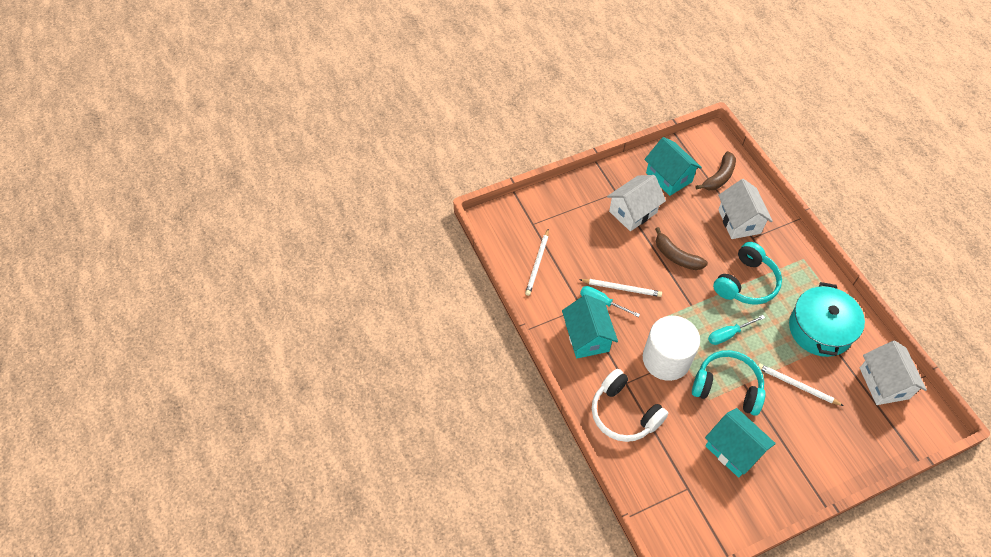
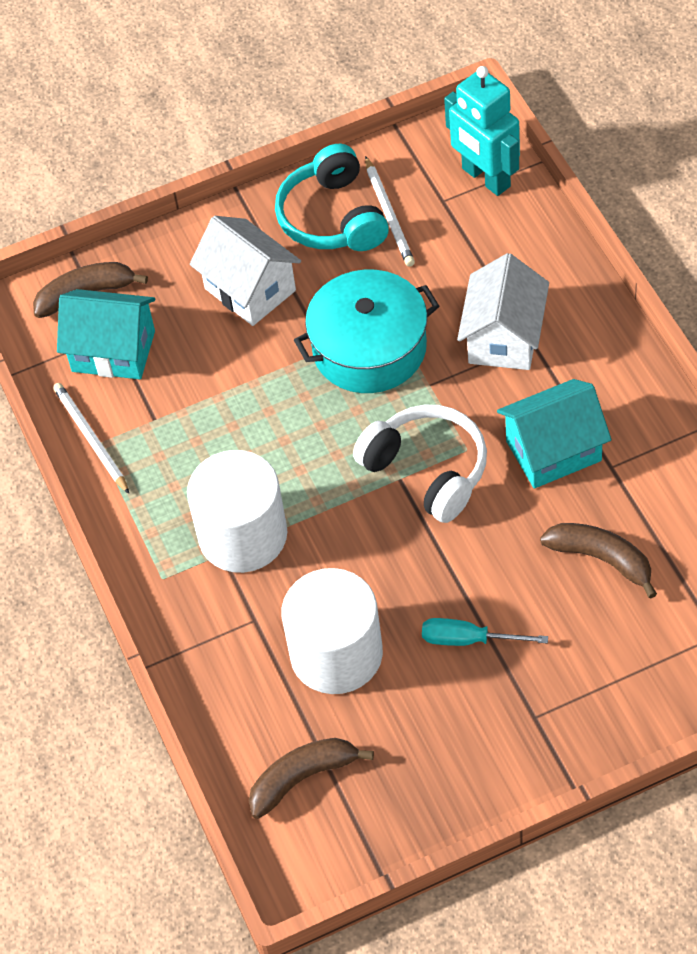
brown banana: 2 -> 3
turquoise headphones: 2 -> 1
turquoise house: 3 -> 2
turquoise robot: 0 -> 1
turquoise screwdriver: 2 -> 1
white cylinder: 1 -> 2
white house: 3 -> 2
white pencil: 3 -> 2

